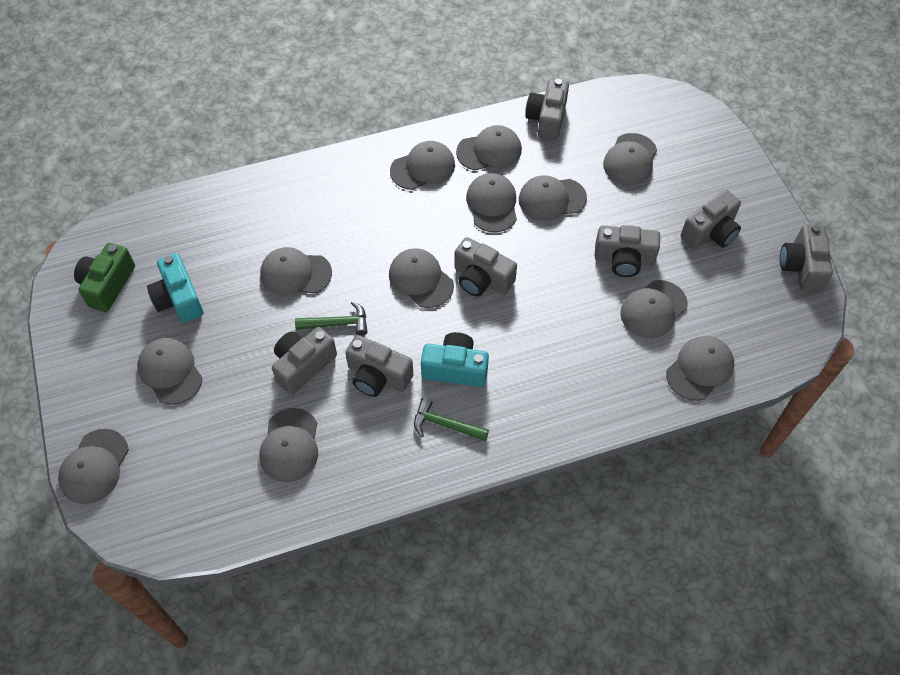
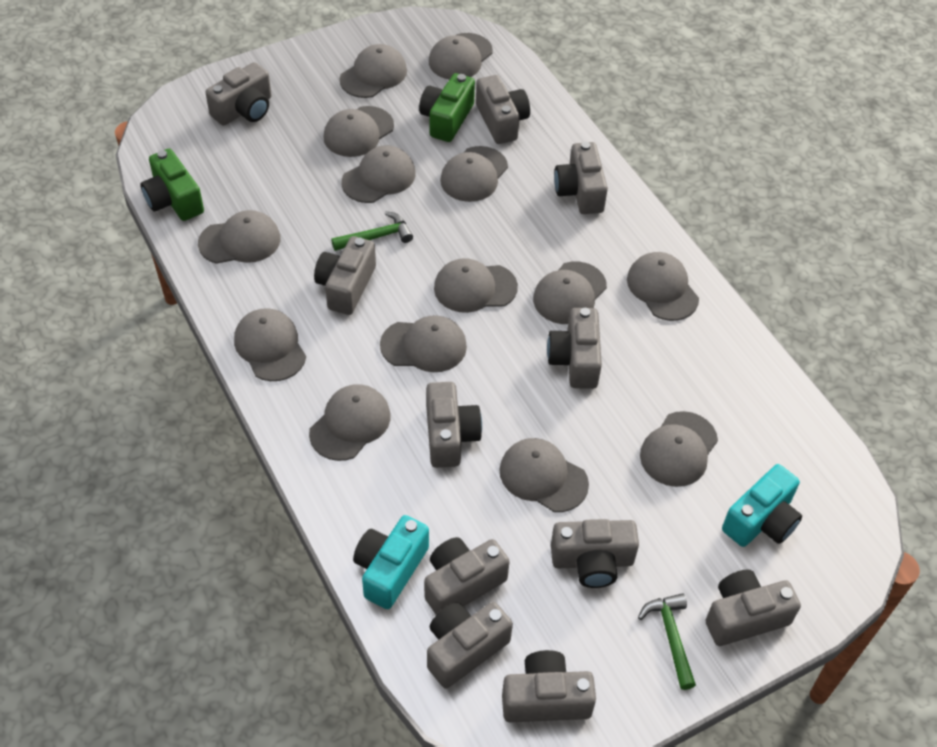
green camera: 1 -> 2
grey camera: 7 -> 11
grey cap: 12 -> 14

